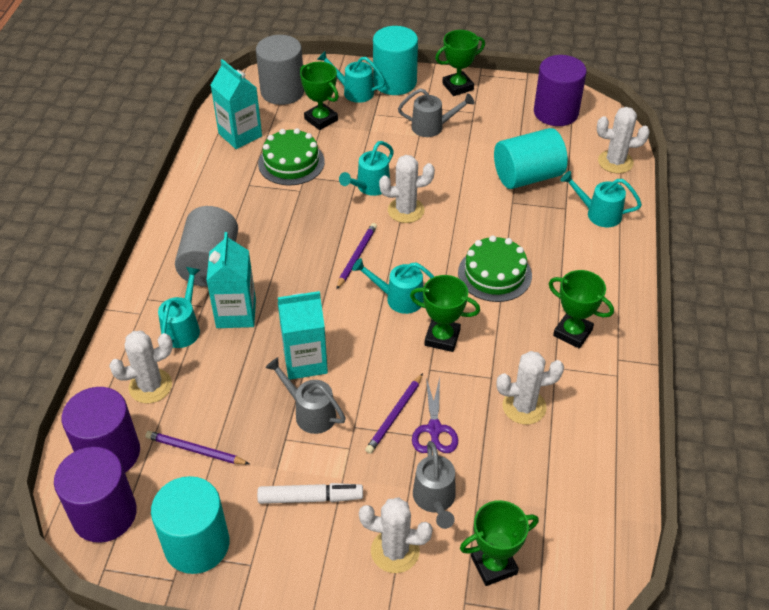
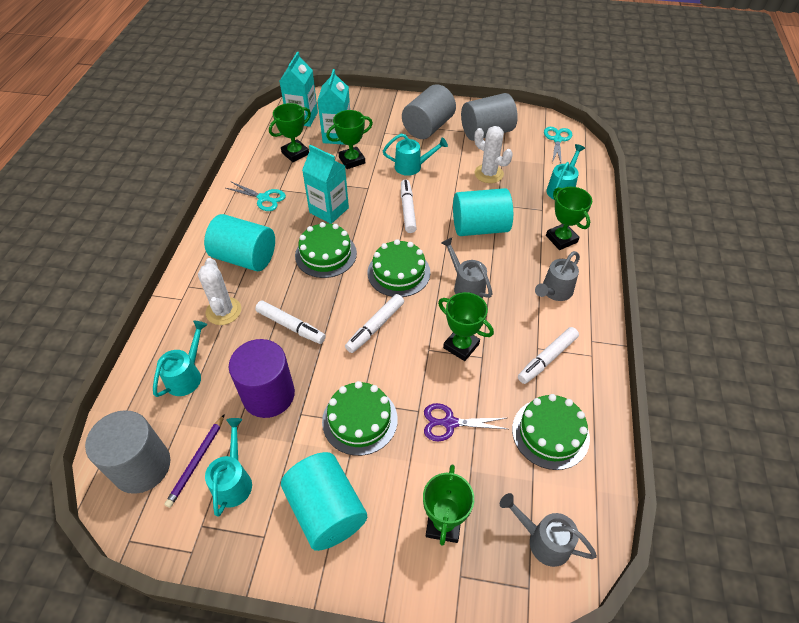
green cake: 2 -> 4
grey cylinder: 2 -> 3
purple cylinder: 3 -> 1
purple pencil: 3 -> 1
turquoise scissors: 0 -> 2
turquoise watering can: 5 -> 4
white cactus: 5 -> 2
white marker: 1 -> 4

